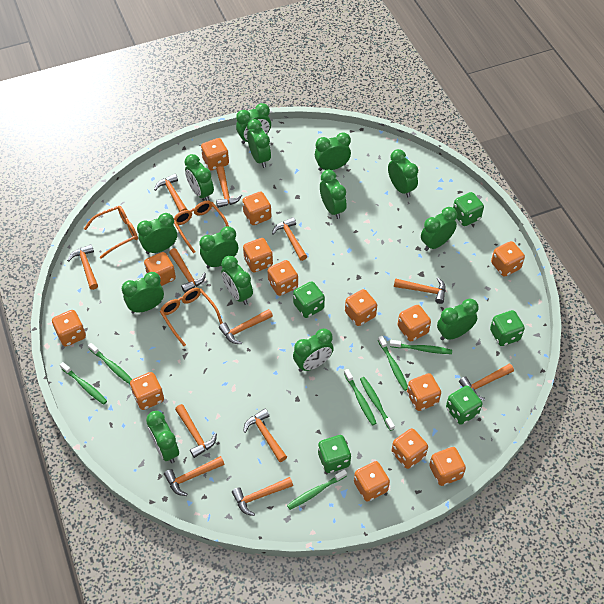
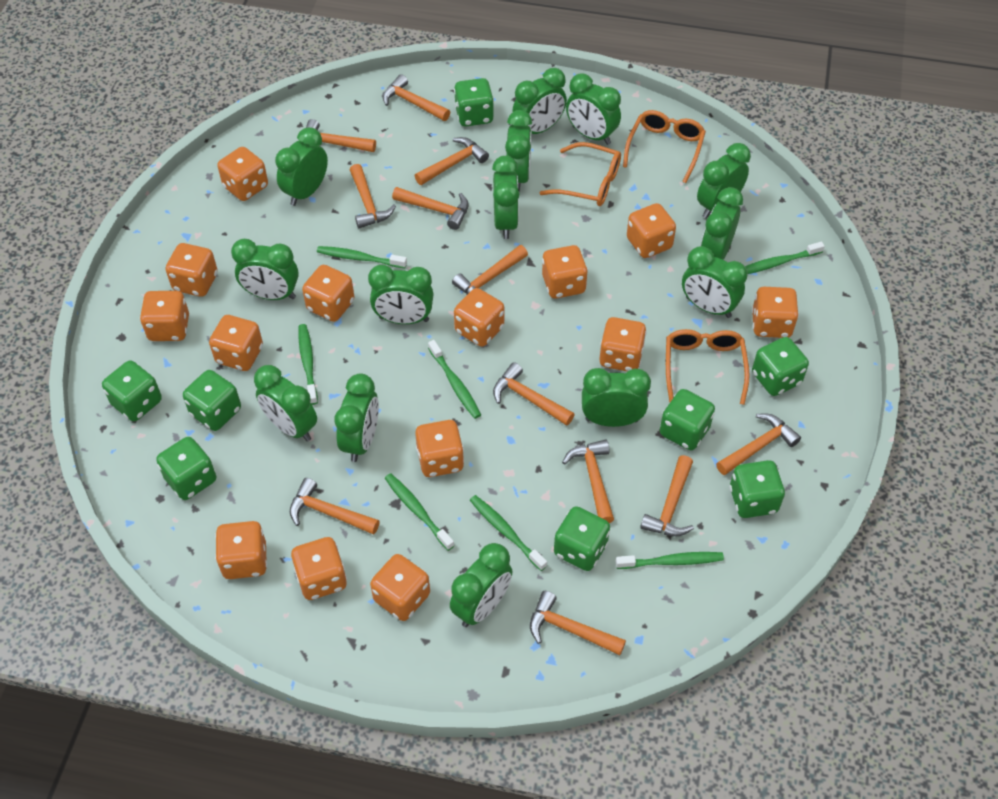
green dice: 5 -> 8

